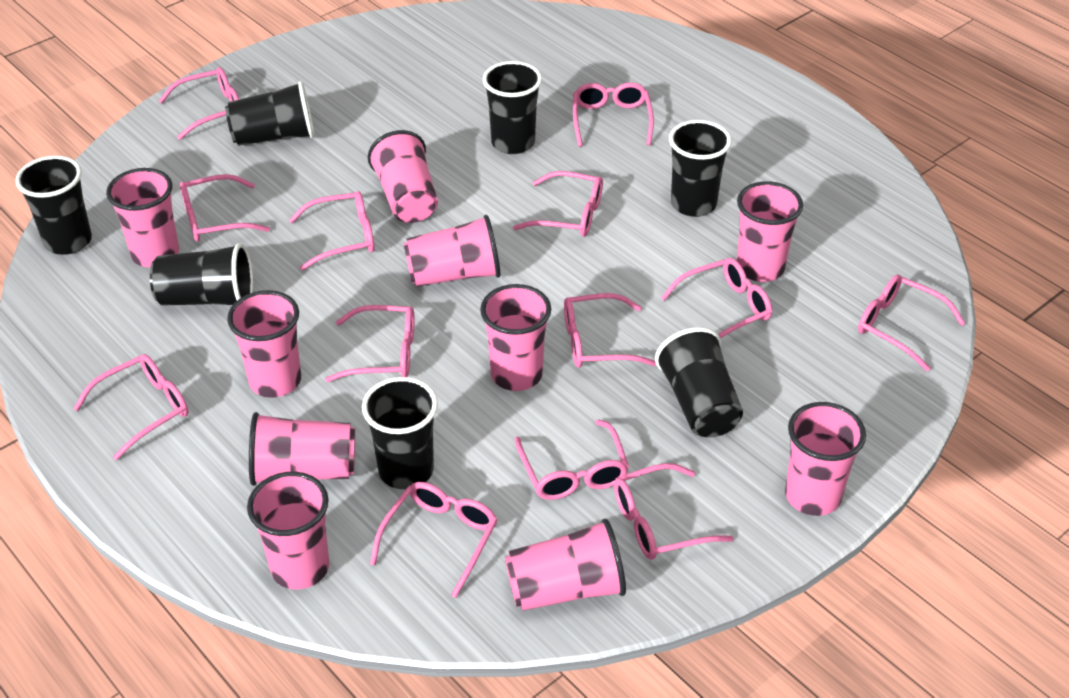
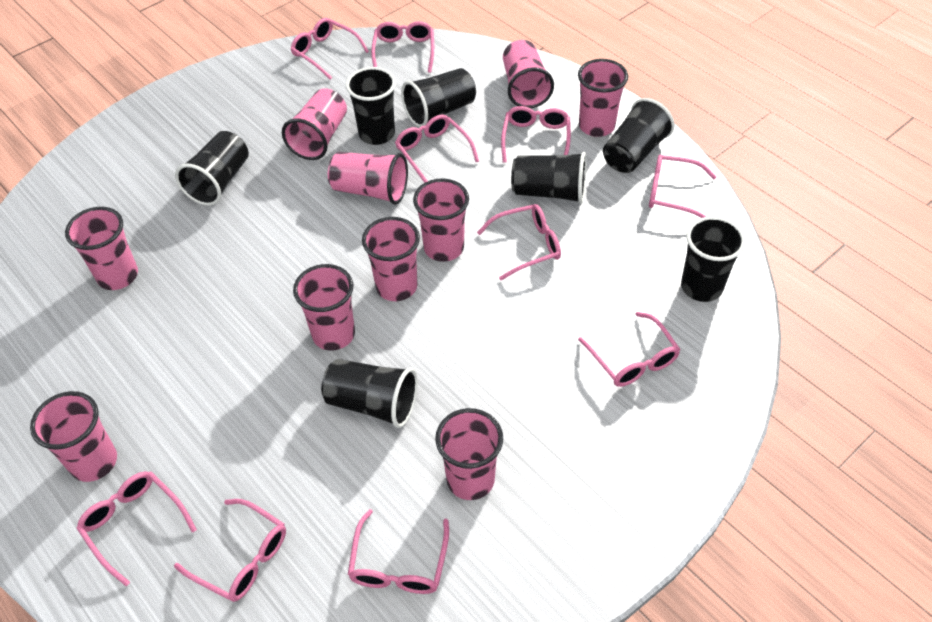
pink glasses: 13 -> 10

